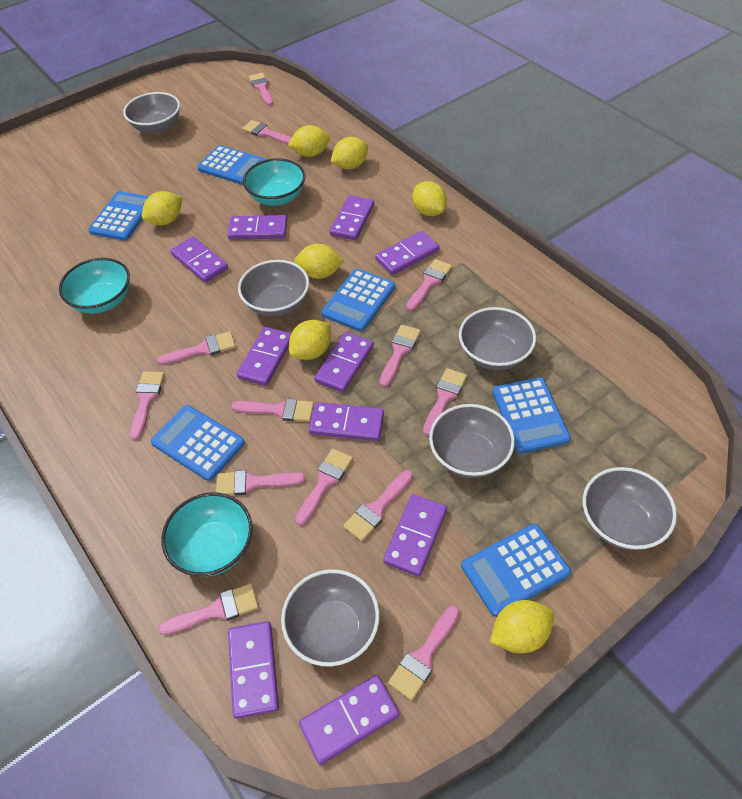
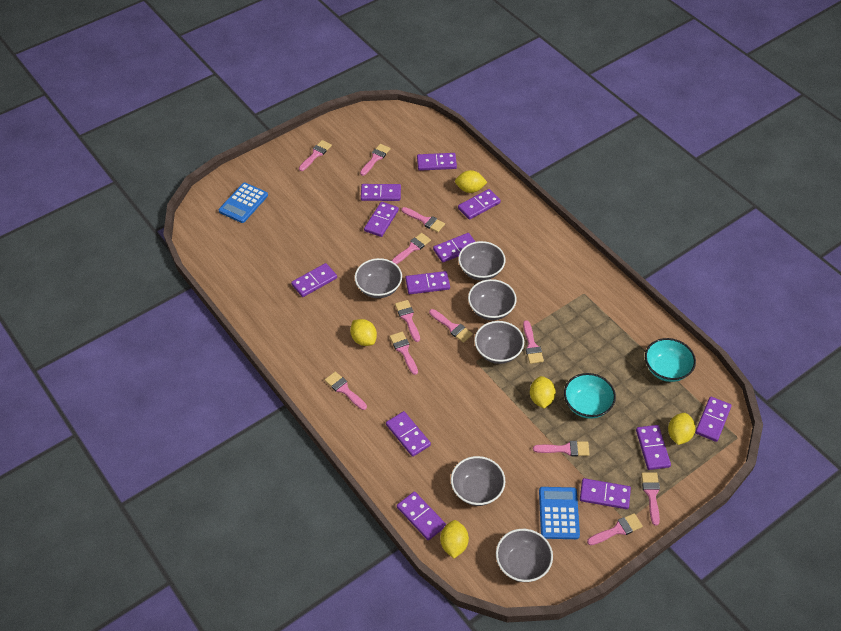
blue calculator: 6 -> 2
pink brush: 13 -> 12
purple domino: 10 -> 12
turquoise bowl: 3 -> 2
yellow lemon: 7 -> 5

